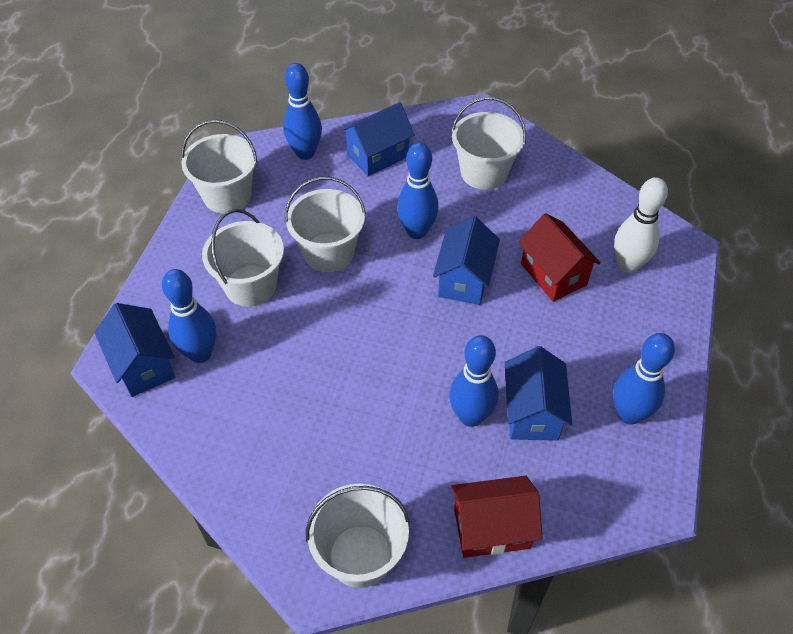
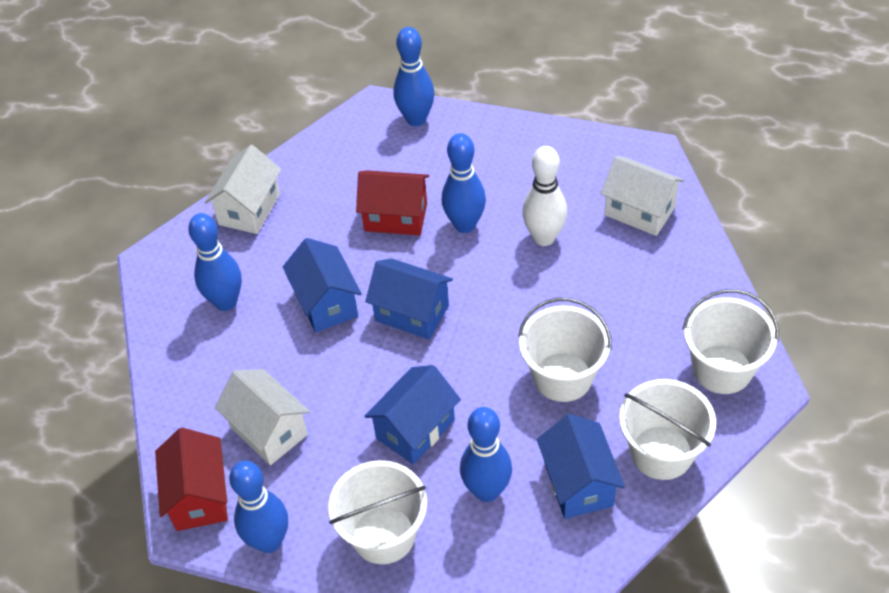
white bucket: 5 -> 4
white house: 0 -> 3

